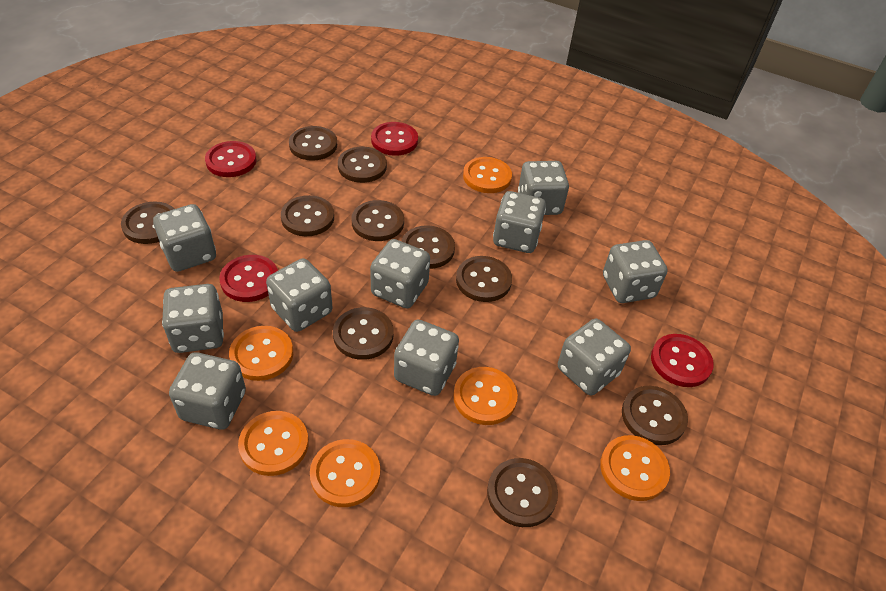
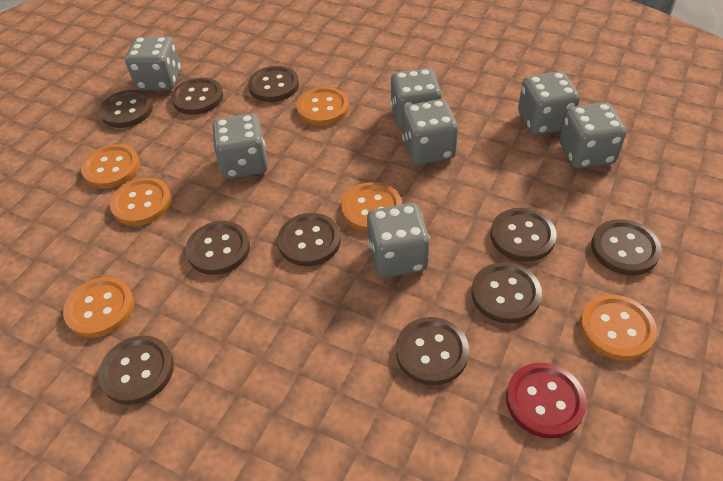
grey dice: 10 -> 7
red button: 4 -> 1

